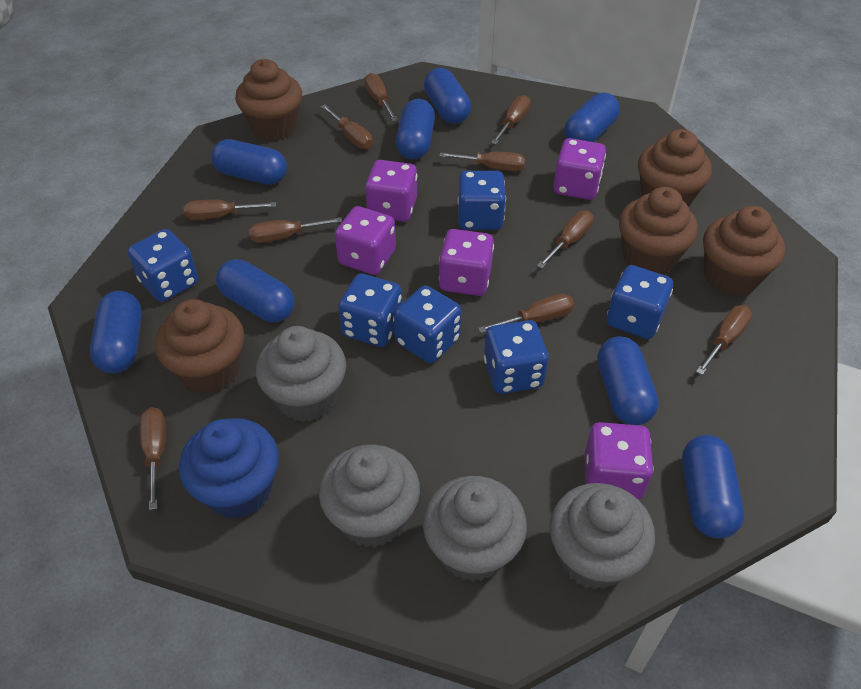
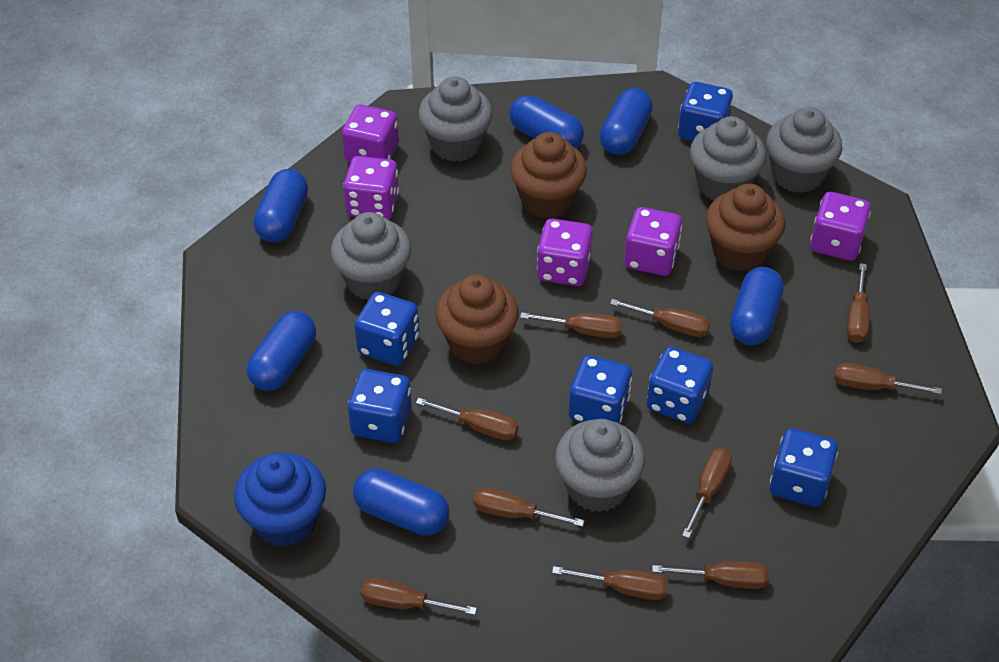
blue capsule: 8 -> 6
brown cupcake: 5 -> 3
grey cupcake: 4 -> 5

